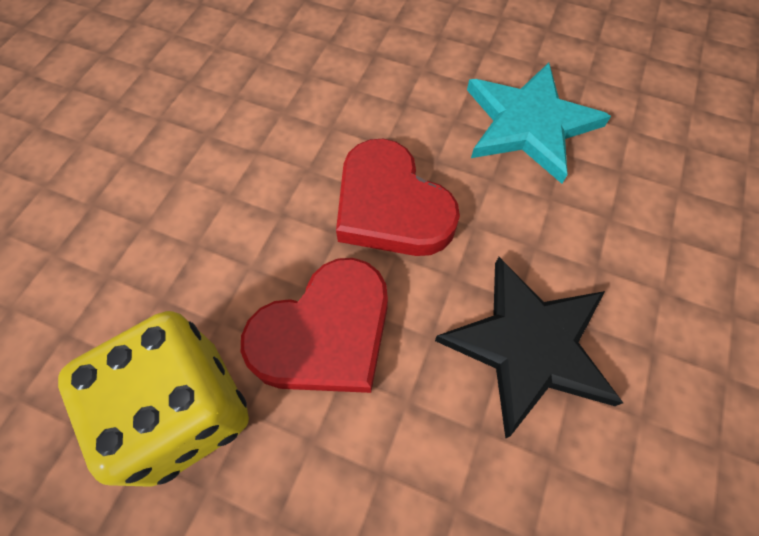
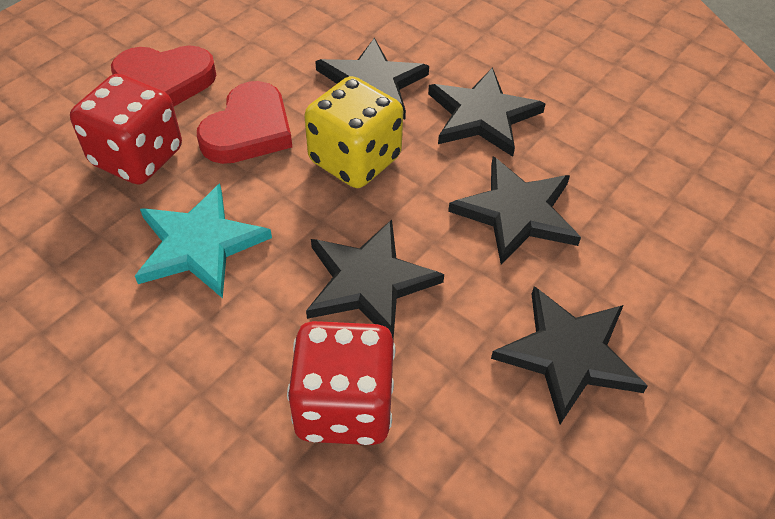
black star: 1 -> 5
red dice: 0 -> 2

